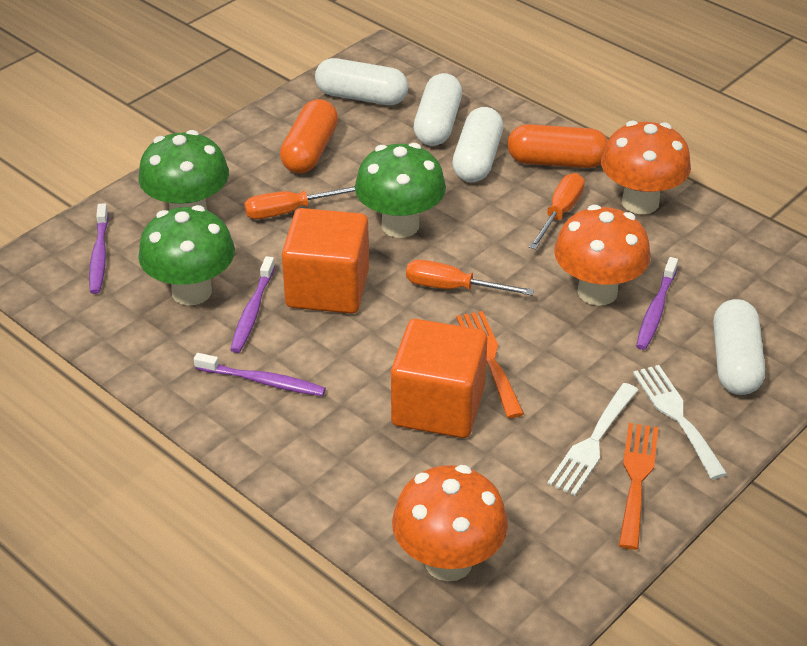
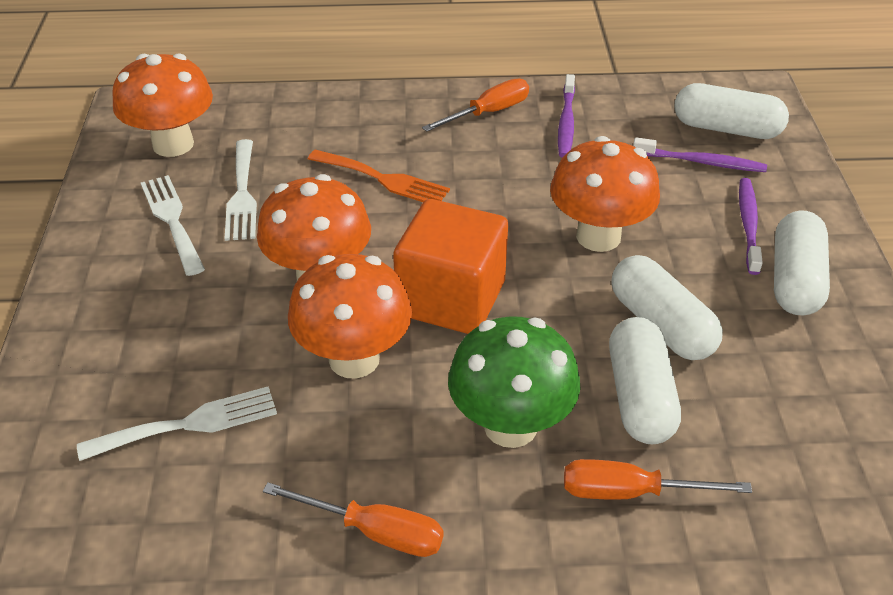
green mushroom: 3 -> 1
orange capsule: 2 -> 0
orange cube: 2 -> 1
orange fork: 2 -> 1
orange mushroom: 3 -> 4
purple toothbrush: 4 -> 3
white fork: 2 -> 3

